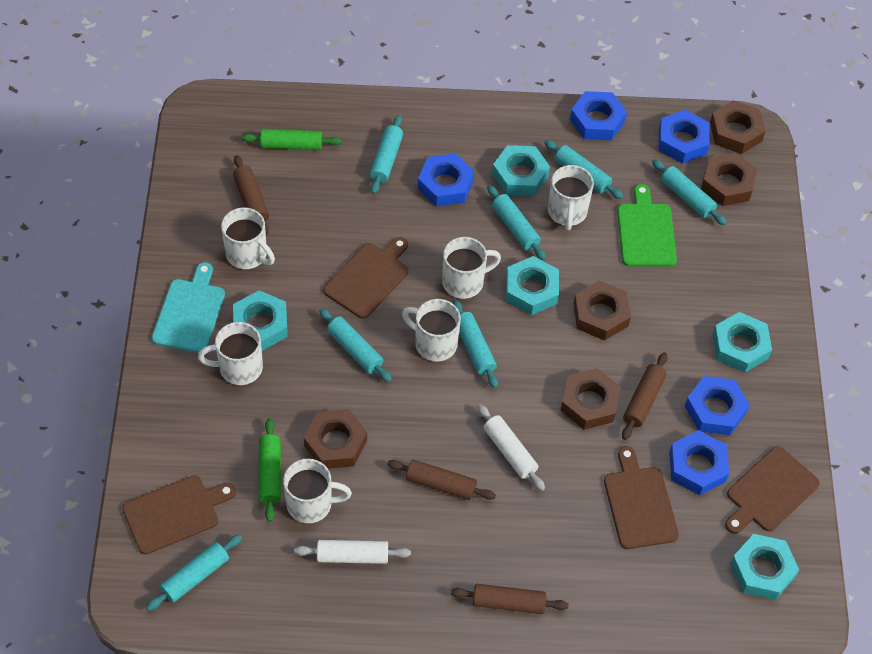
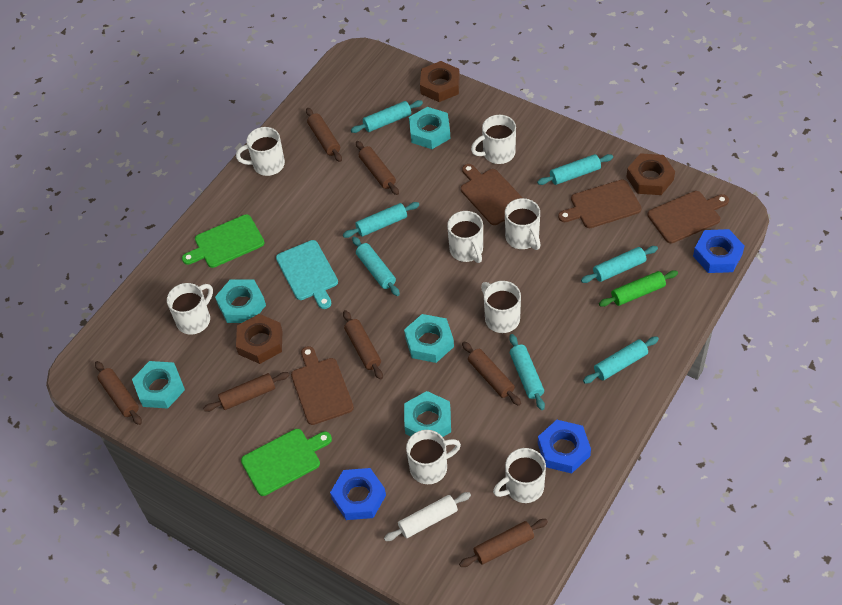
blue nut: 5 -> 3
brown nut: 5 -> 3
brown rolling pin: 4 -> 7
green cutting board: 1 -> 2
green rolling pin: 2 -> 1
white mug: 6 -> 8
white rolling pin: 2 -> 1

